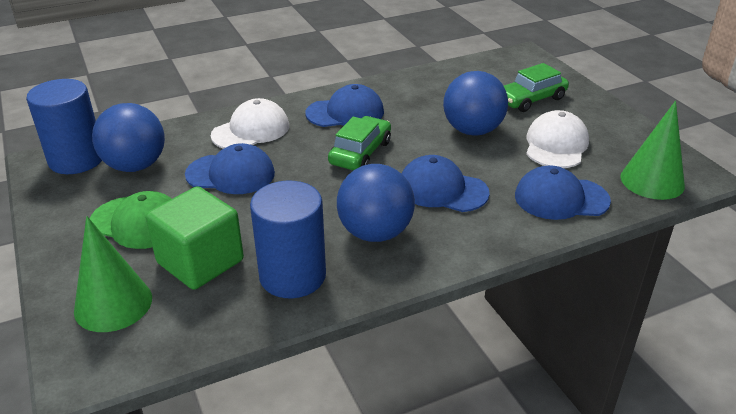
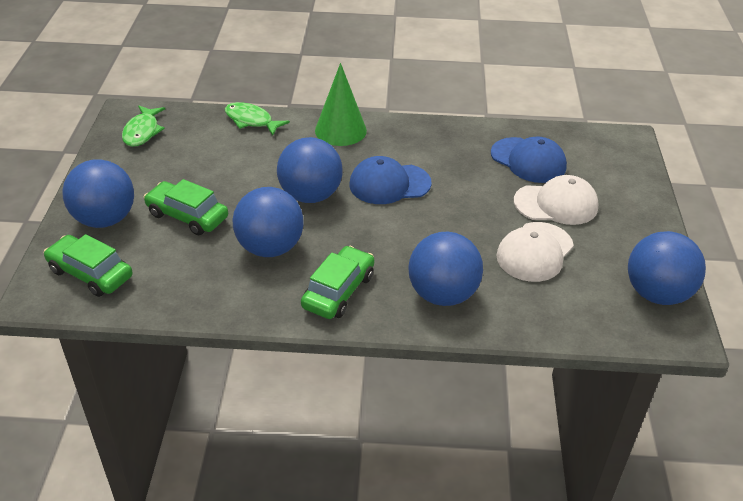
blue ball: 3 -> 5
blue cap: 4 -> 2
blue cylinder: 2 -> 0
green cap: 1 -> 0
green car: 2 -> 3
green cone: 2 -> 1
green cube: 1 -> 0
green fish: 0 -> 2

